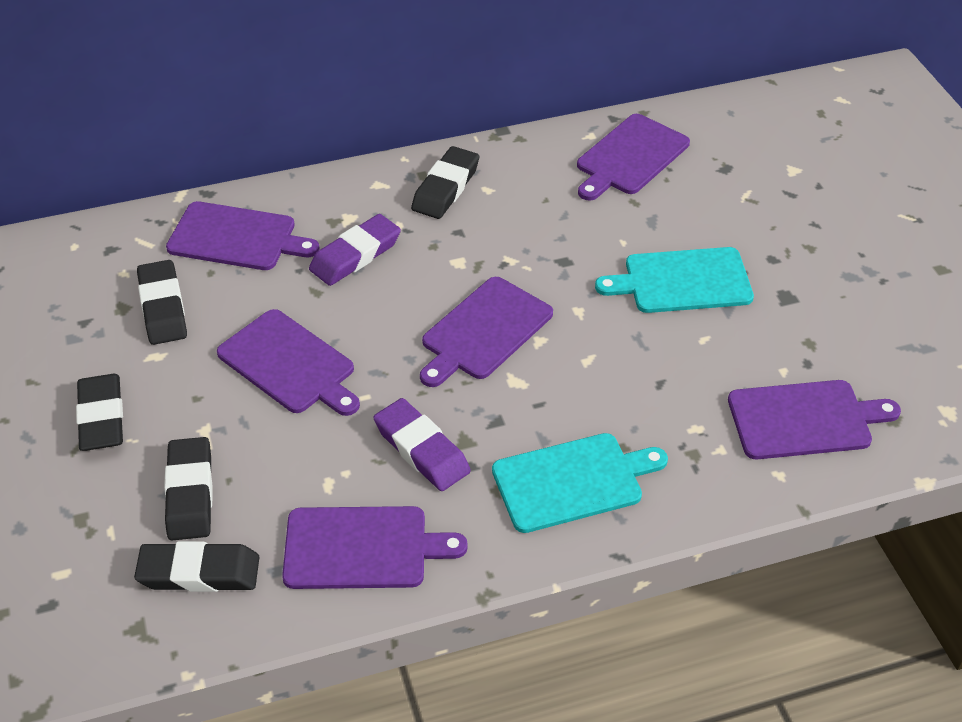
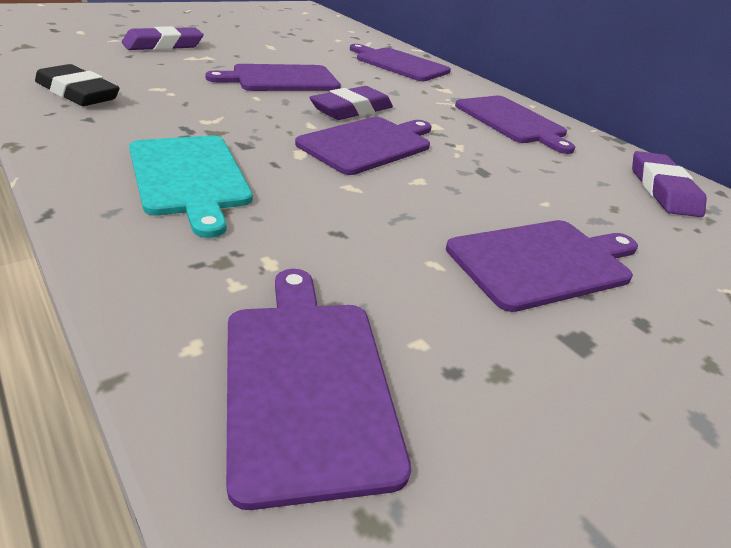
black eraser: 5 -> 1
purple eraser: 2 -> 3
turquoise cutting board: 2 -> 1

